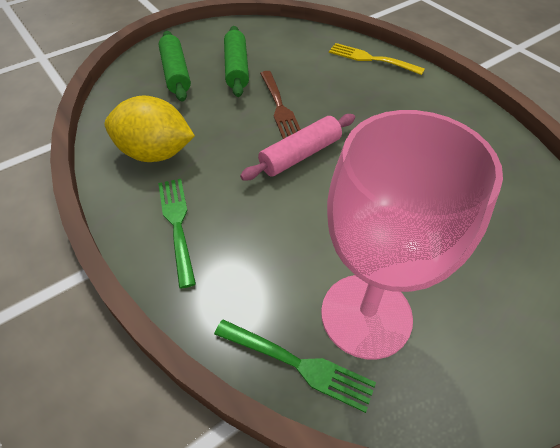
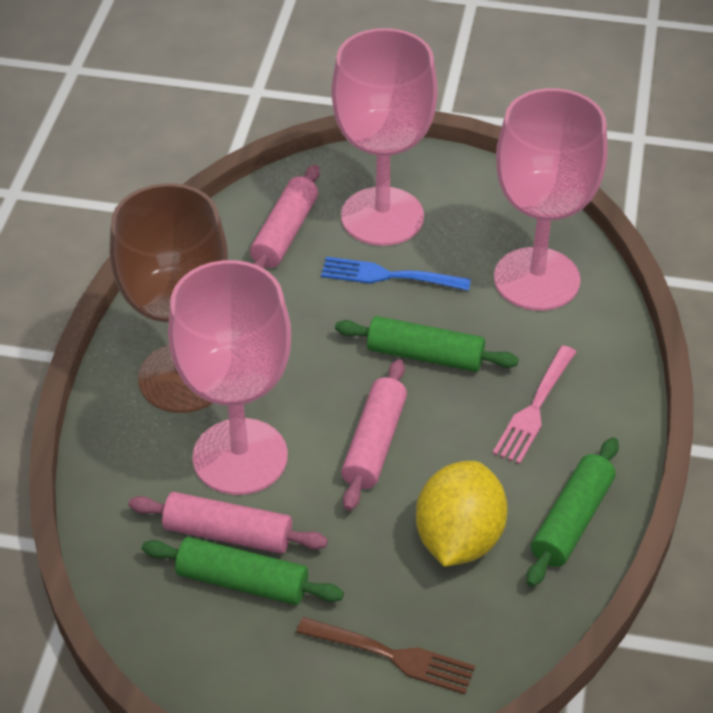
blue fork: 0 -> 1
brown goblet: 0 -> 1
green fork: 2 -> 0
green rolling pin: 2 -> 3
pink fork: 0 -> 1
pink goblet: 1 -> 3
pink rolling pin: 1 -> 3
yellow fork: 1 -> 0

